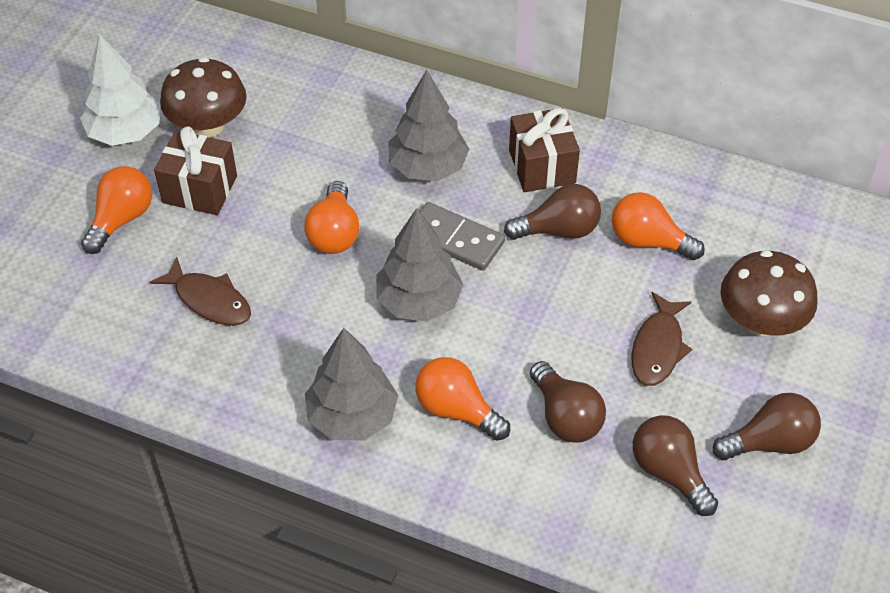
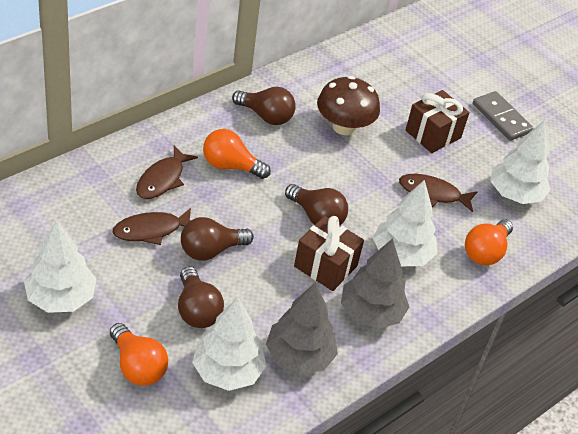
brown fish: 2 -> 3
brown mushroom: 2 -> 1
grey tree: 3 -> 2
orange light bulb: 4 -> 3
white tree: 1 -> 4

